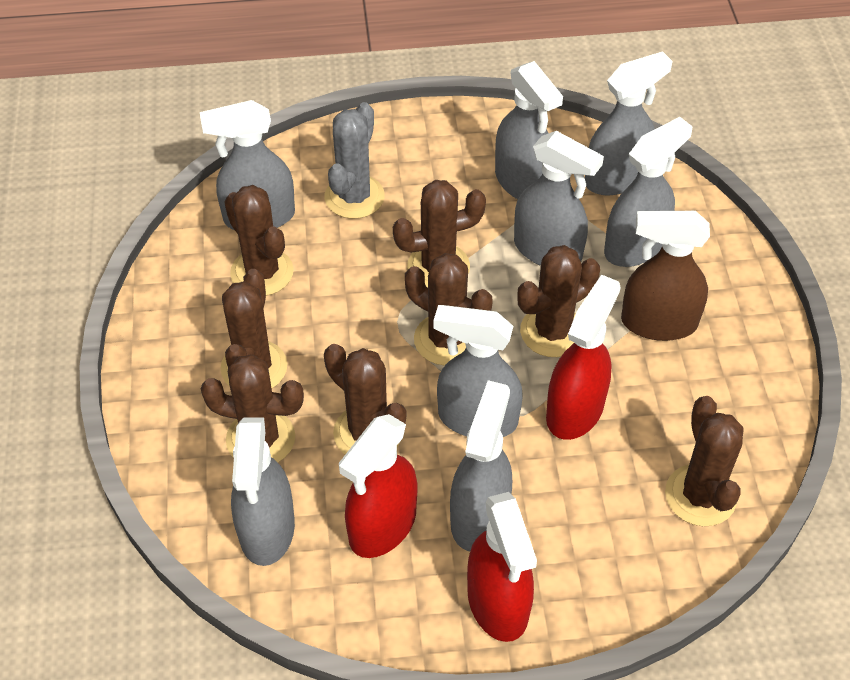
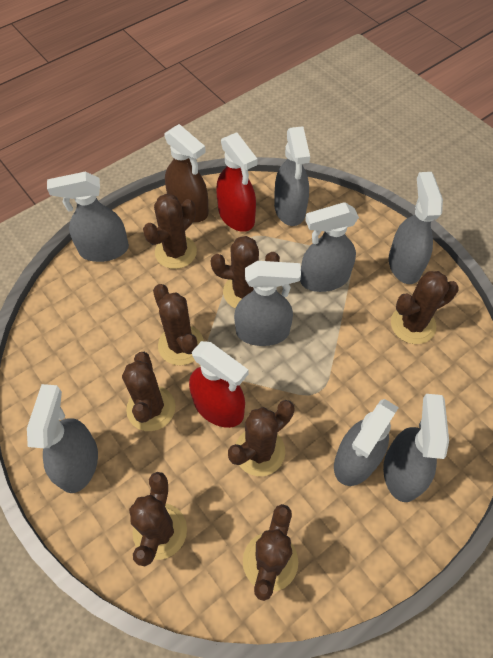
grey cactus: 1 -> 0
red spray bottle: 3 -> 2

